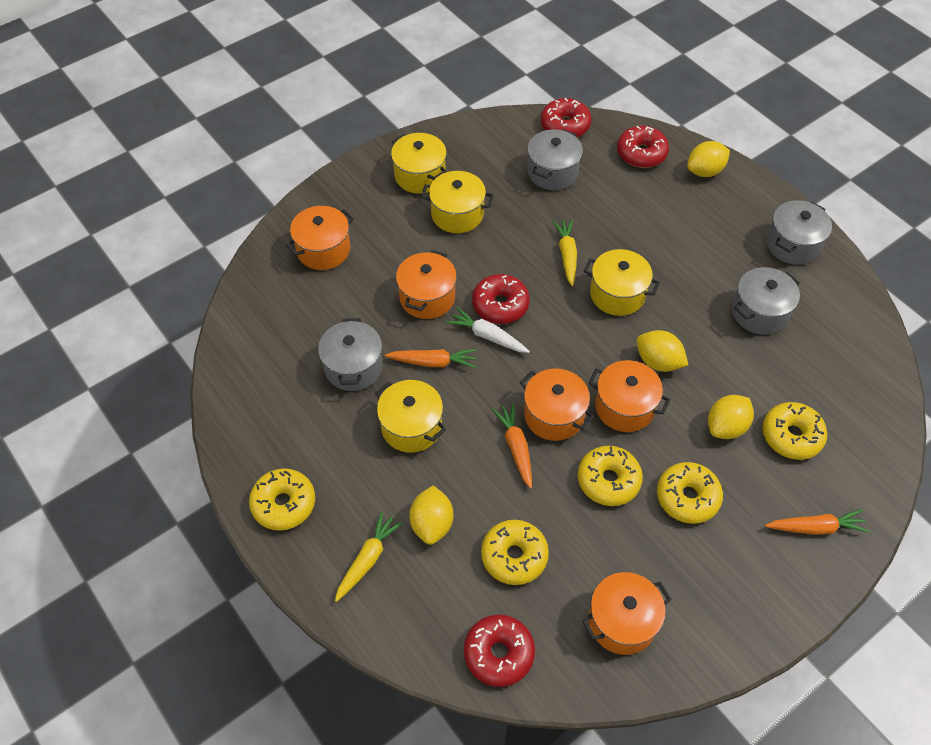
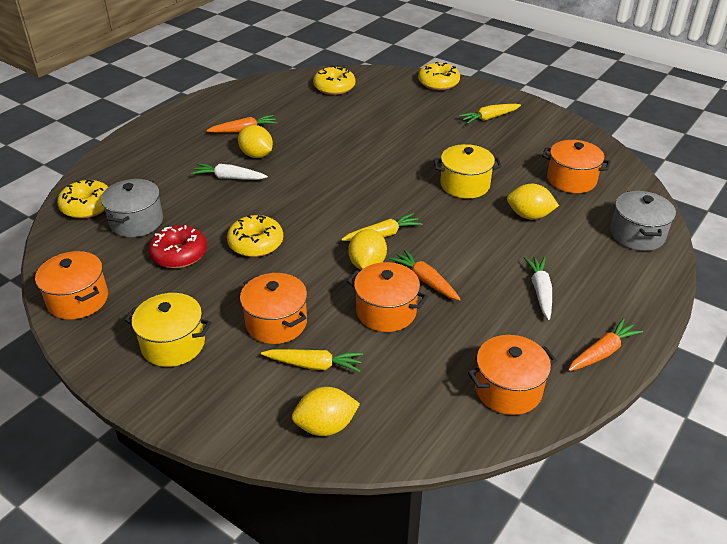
grey pot: 4 -> 2
red donut: 4 -> 1
white carrot: 1 -> 2
yellow carrot: 2 -> 3
yellow donut: 5 -> 4
yellow pot: 4 -> 2

